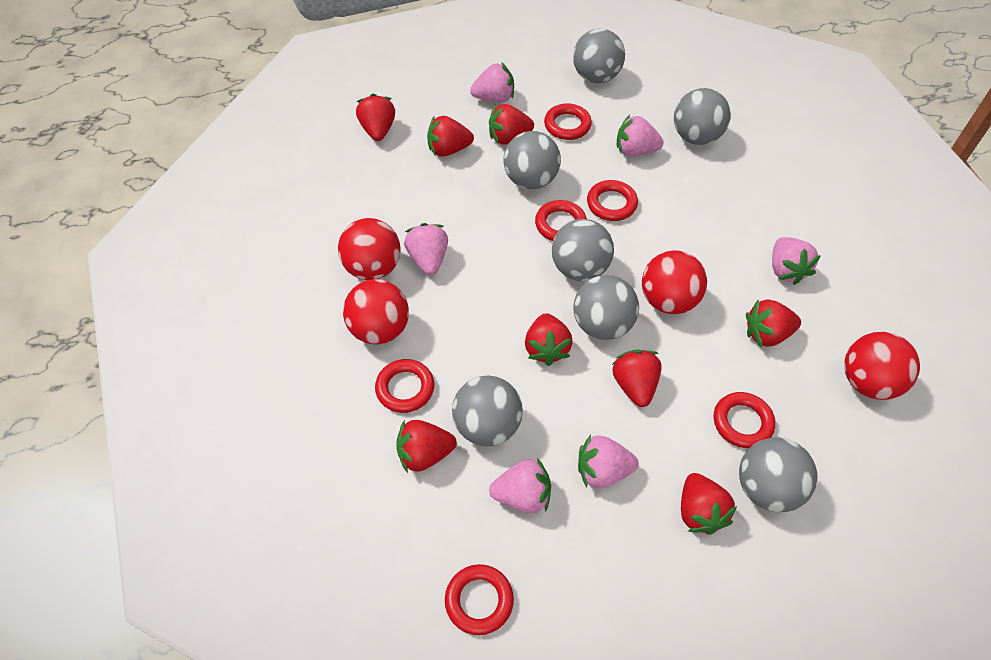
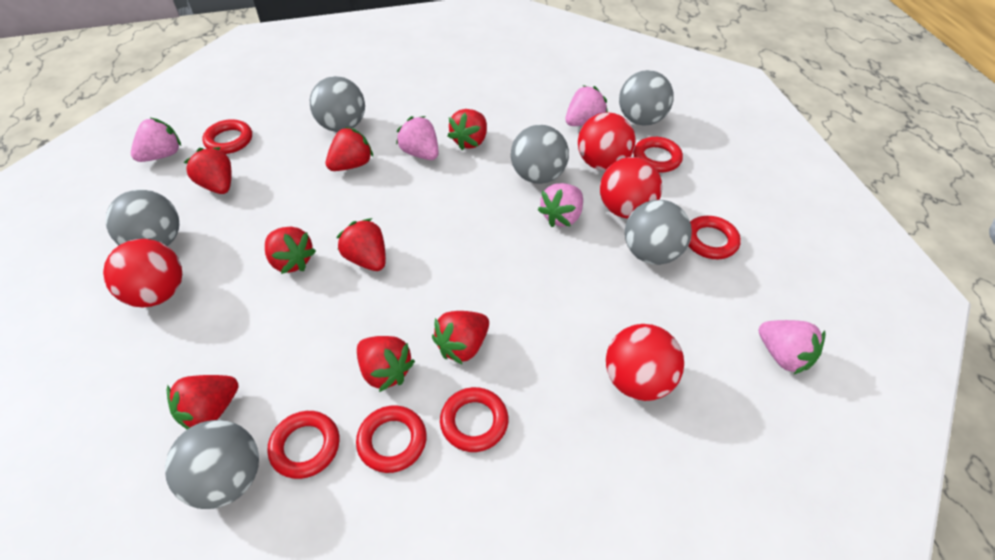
grey ball: 7 -> 6
pink strawberry: 6 -> 5

